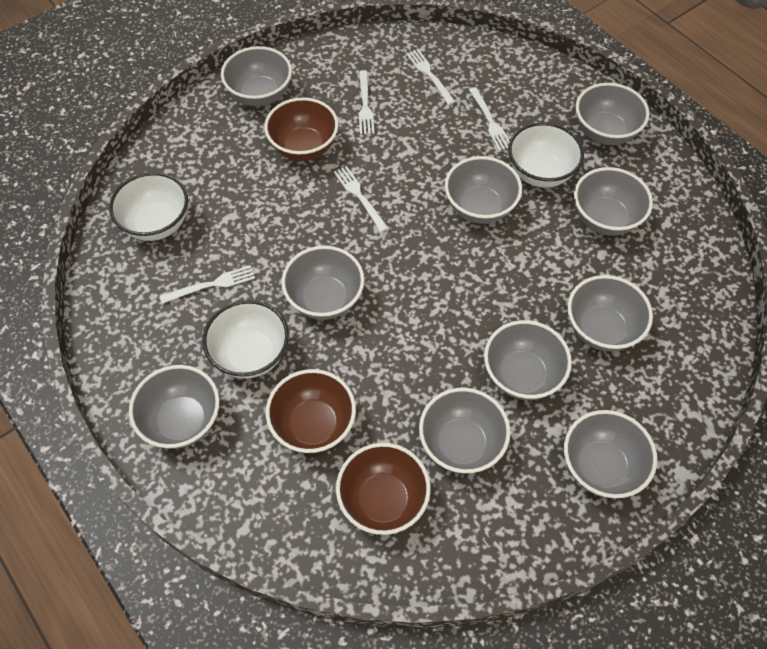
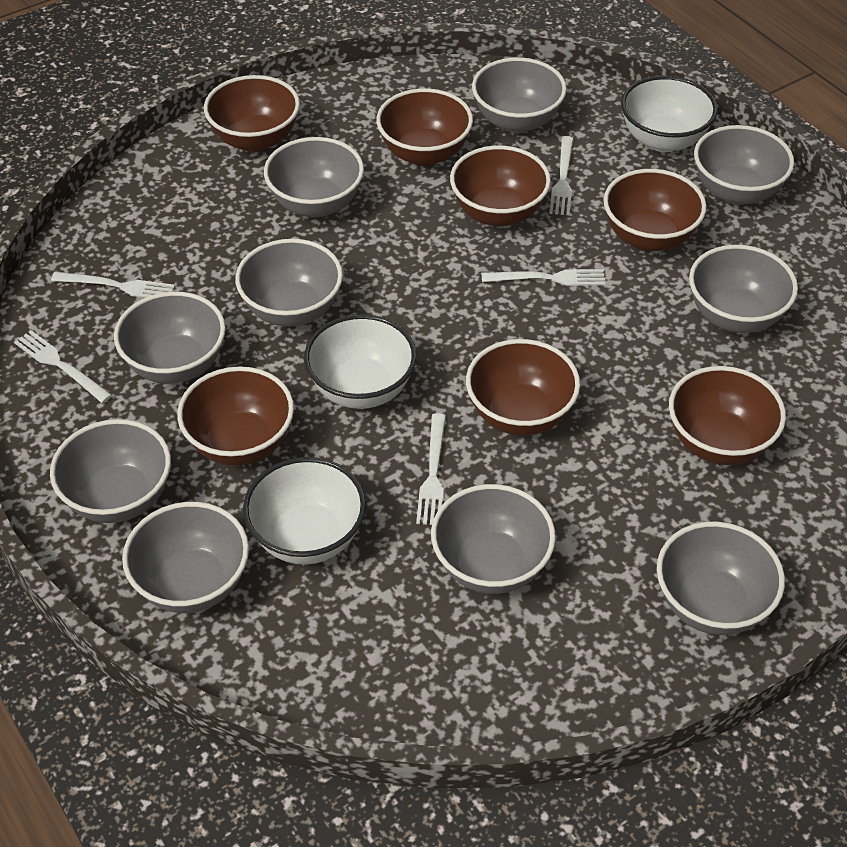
brown bowl: 3 -> 7

